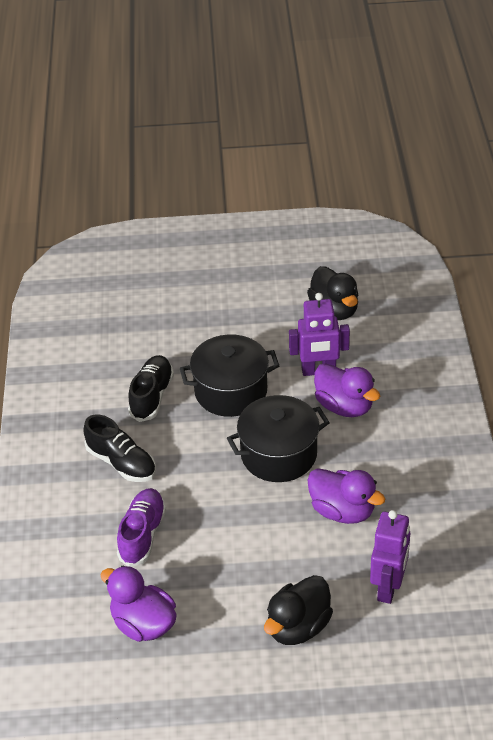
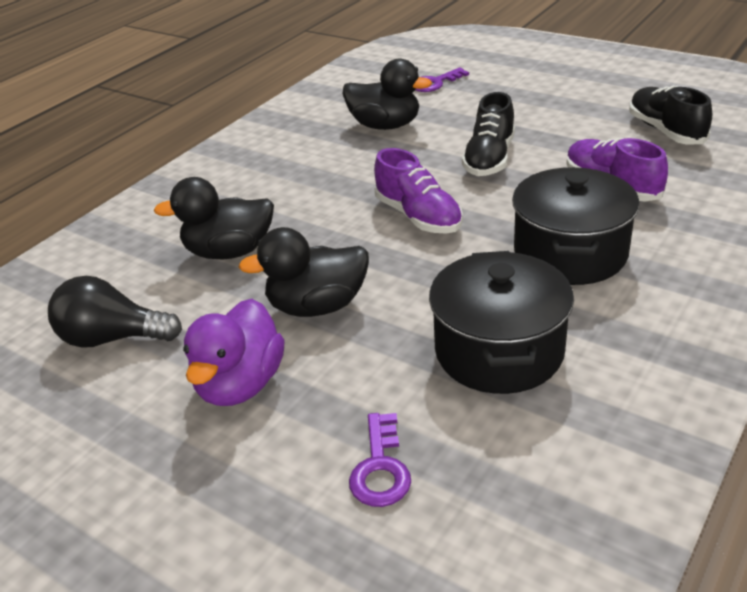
black duck: 2 -> 3
black light bulb: 0 -> 1
purple duck: 3 -> 1
purple key: 0 -> 2
purple robot: 2 -> 0
purple shoe: 1 -> 2

